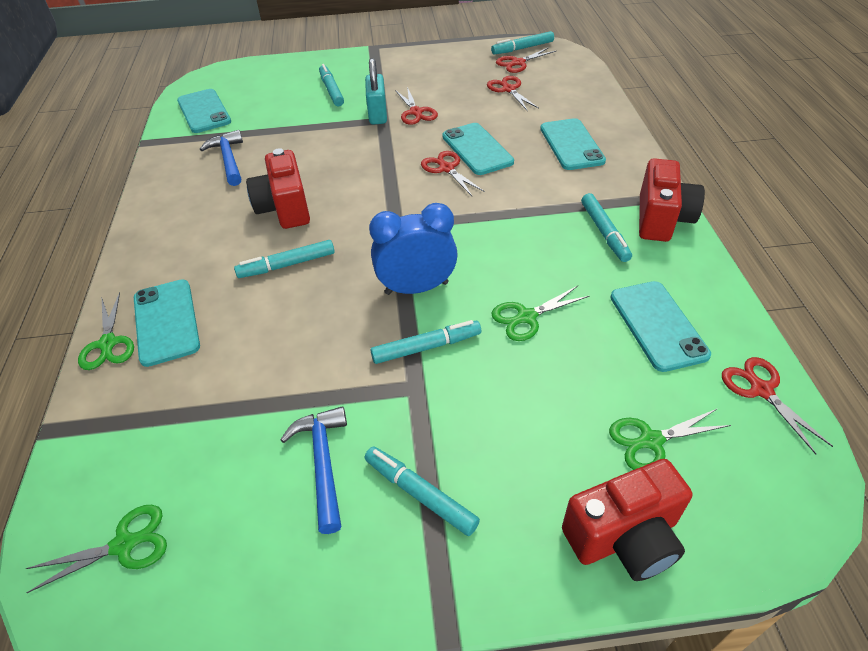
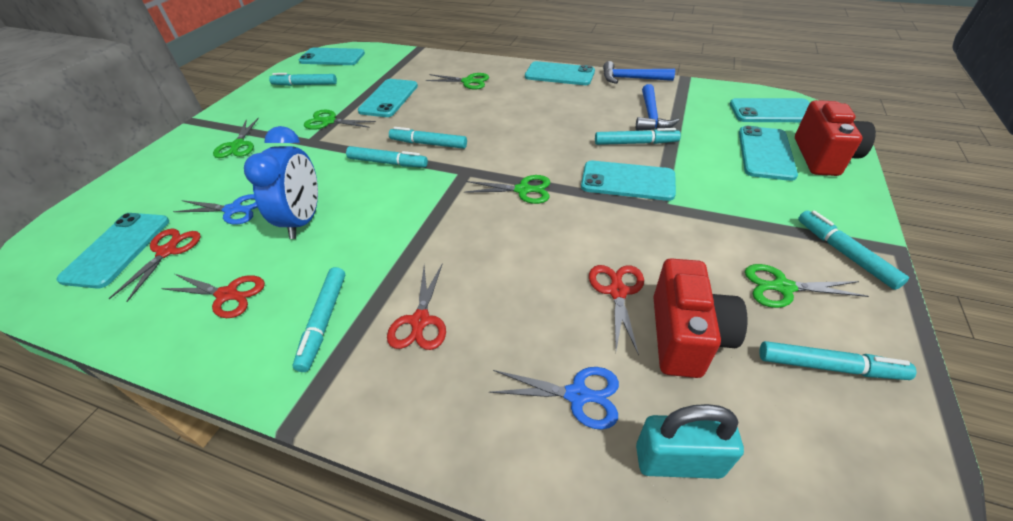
blue scissors: 0 -> 2
green scissors: 4 -> 5
red camera: 3 -> 2
red scissors: 5 -> 4
turquoise marker: 6 -> 7
turquoise phone: 5 -> 7

